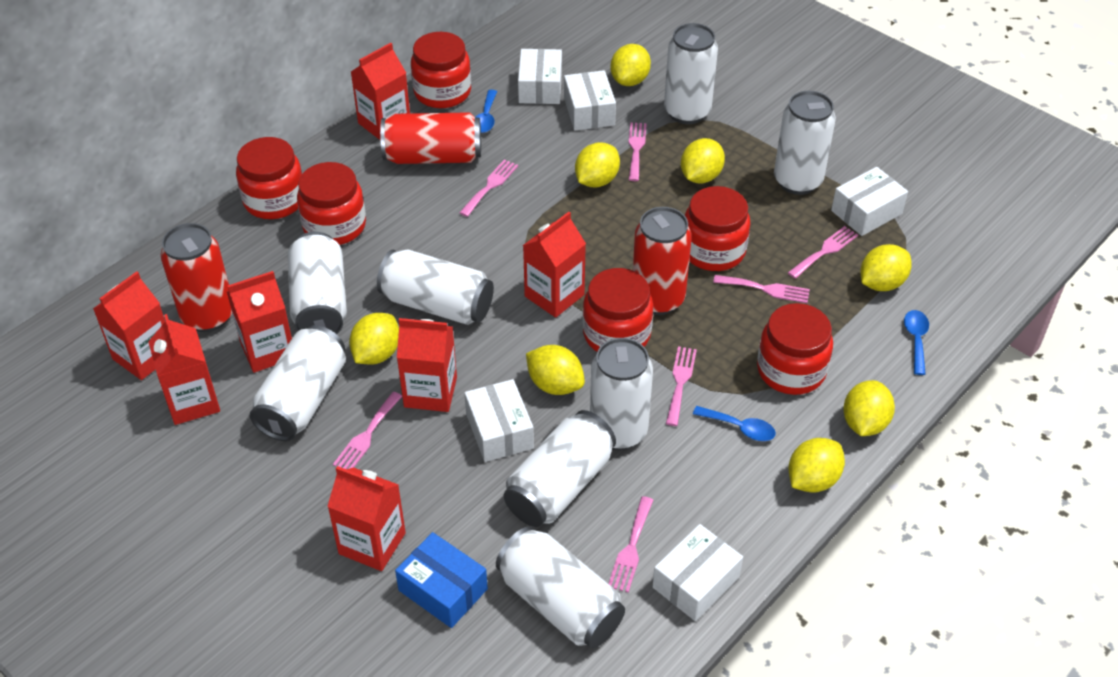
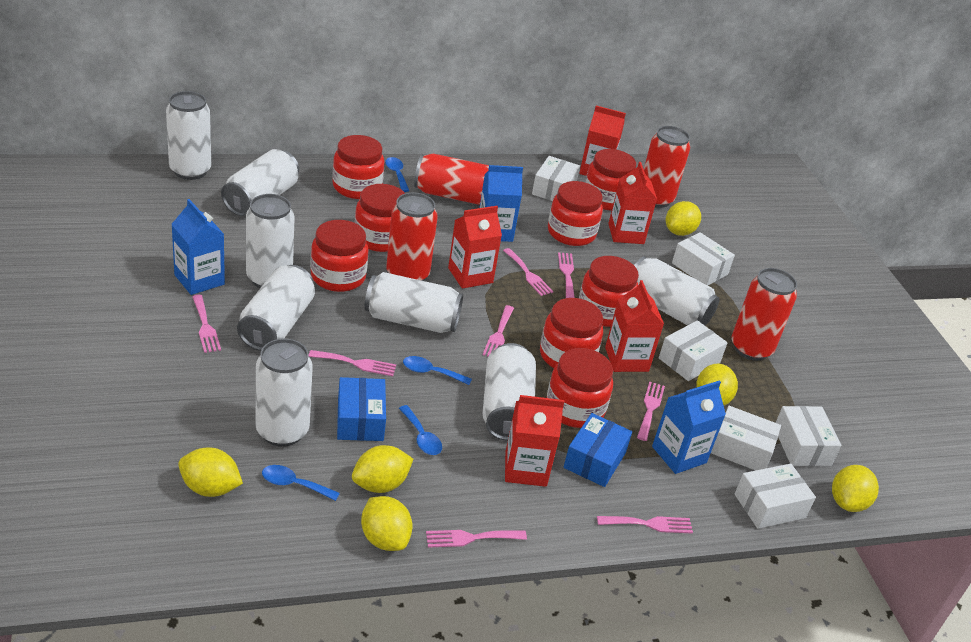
blue box: 1 -> 2
blue carton: 0 -> 3
blue spoon: 3 -> 4
pink fork: 7 -> 8
red can: 3 -> 4
red carton: 7 -> 5
red jar: 6 -> 8
white box: 5 -> 6
yellow lemon: 8 -> 6

